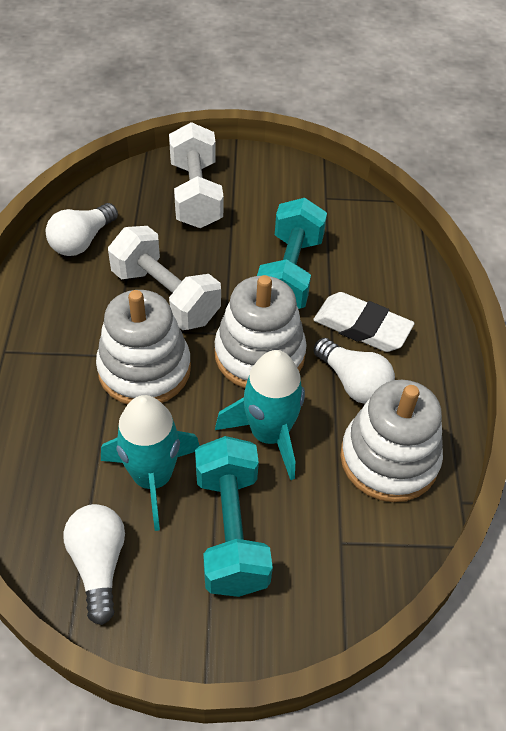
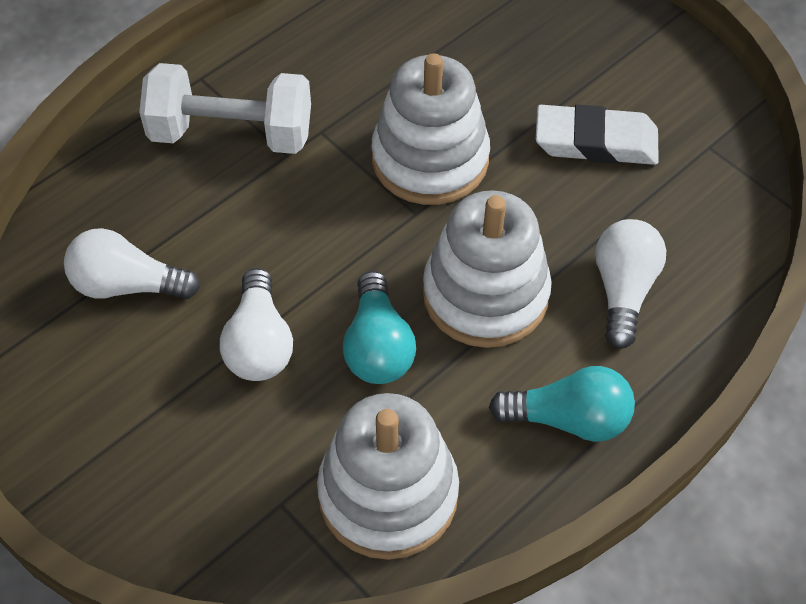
turquoise dumbbell: 2 -> 0
turquoise light bulb: 0 -> 2
turquoise rocket: 2 -> 0
white dumbbell: 2 -> 1

